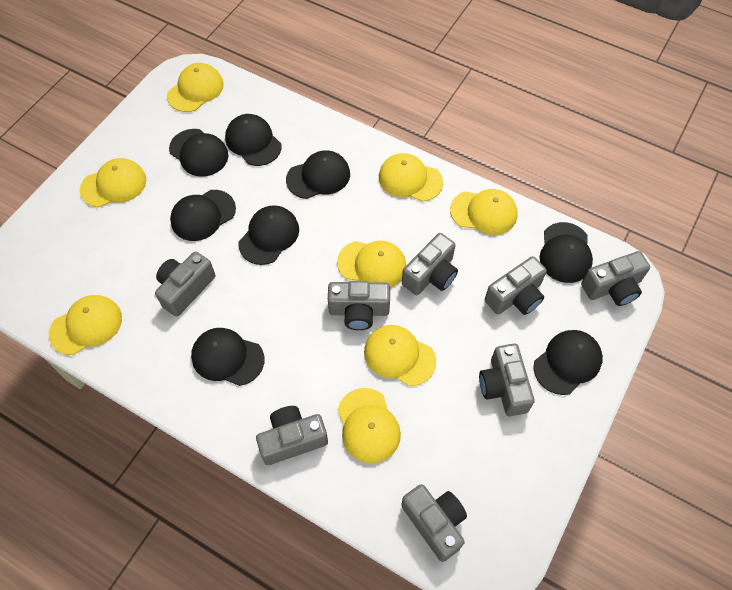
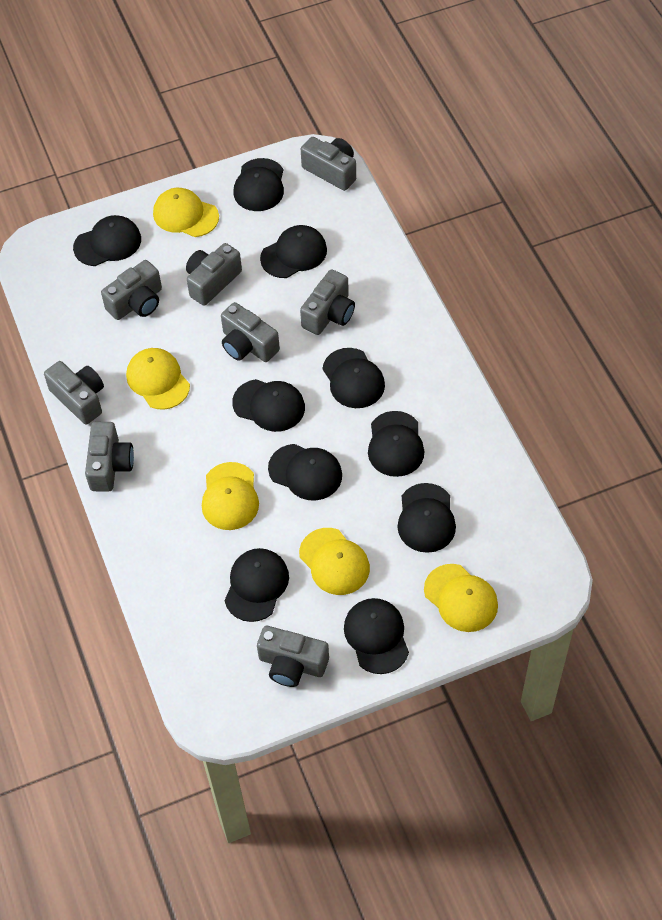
black cap: 8 -> 10
yellow cap: 8 -> 5

